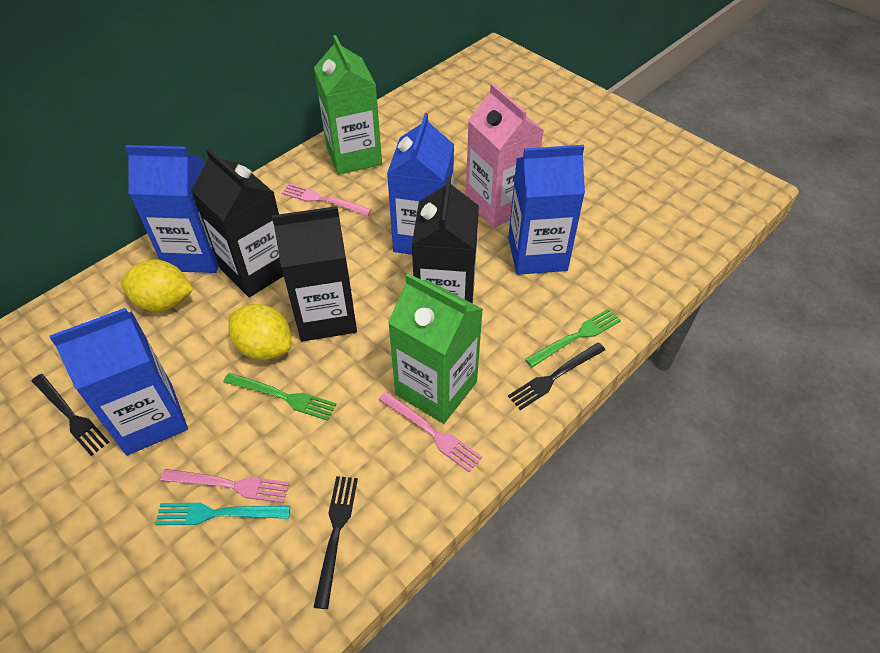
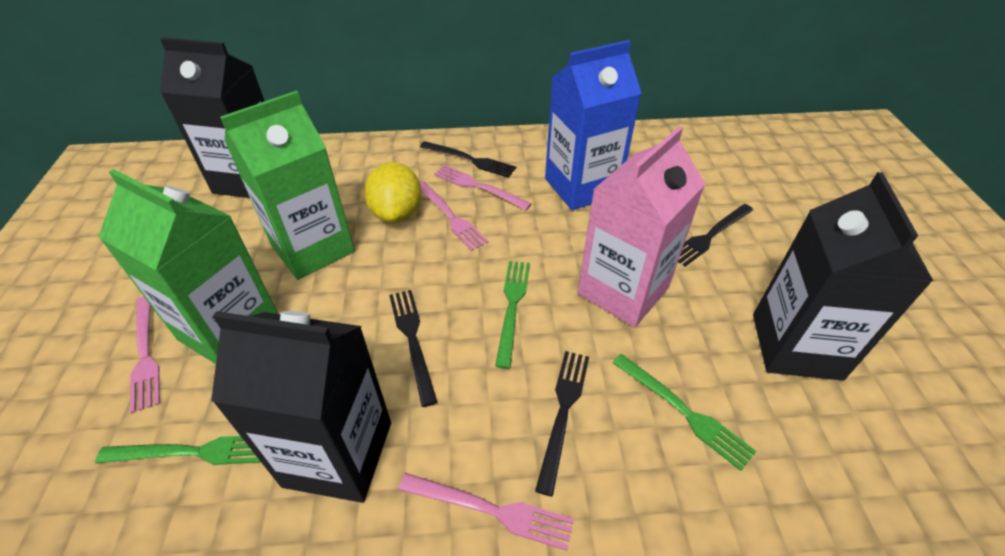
black fork: 3 -> 4
blue carton: 4 -> 1
green fork: 2 -> 3
pink fork: 3 -> 4
turquoise fork: 1 -> 0
yellow lemon: 2 -> 1

